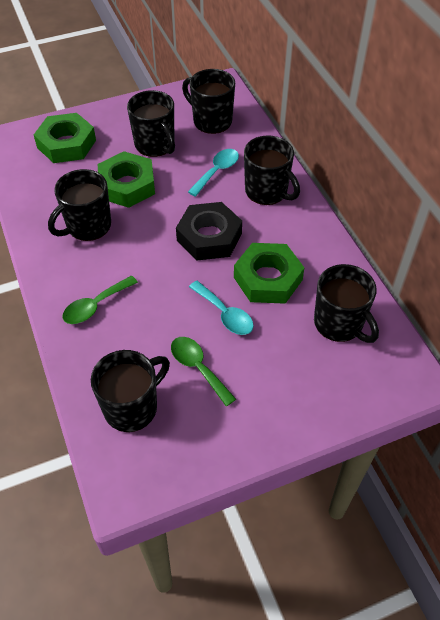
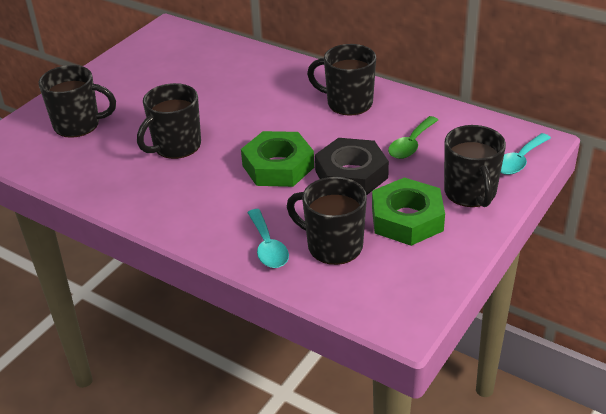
black mug: 6 -> 5
green nut: 3 -> 2
green spoon: 2 -> 1

